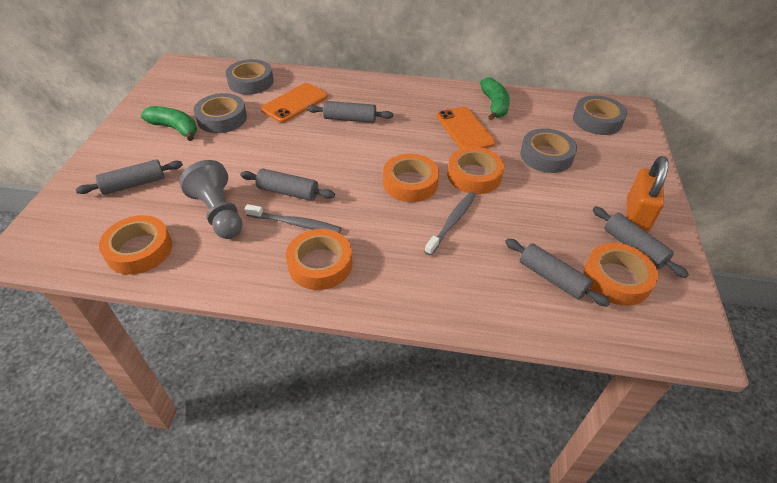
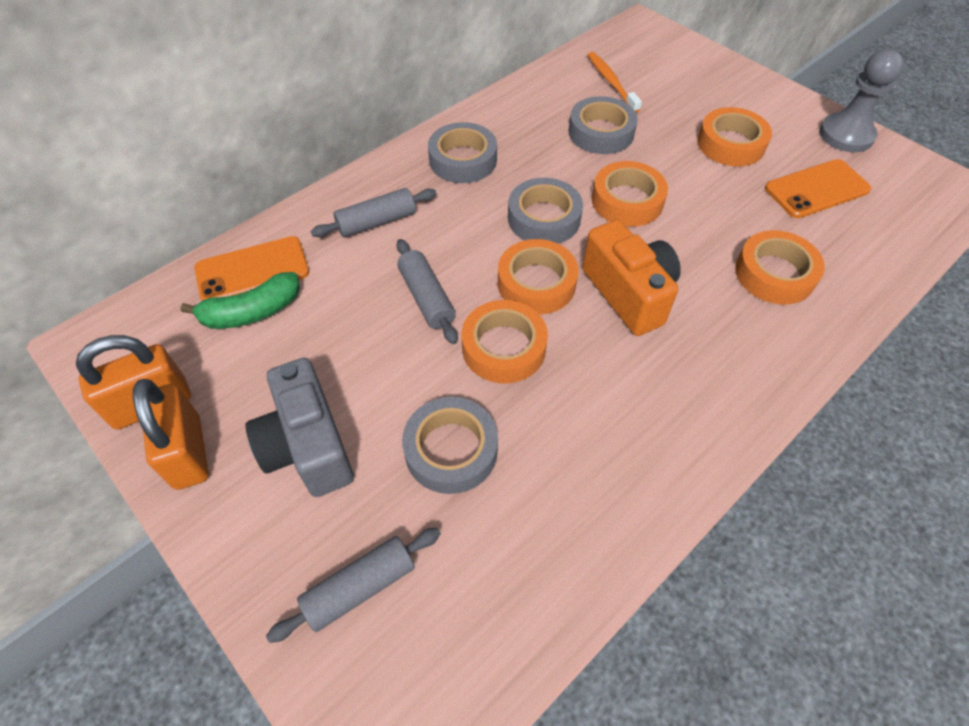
green banana: 2 -> 1
grey camera: 0 -> 1
grey rolling pin: 5 -> 3
grey toothbrush: 2 -> 0
orange camera: 0 -> 1
orange padlock: 1 -> 2
orange toothbrush: 0 -> 1

